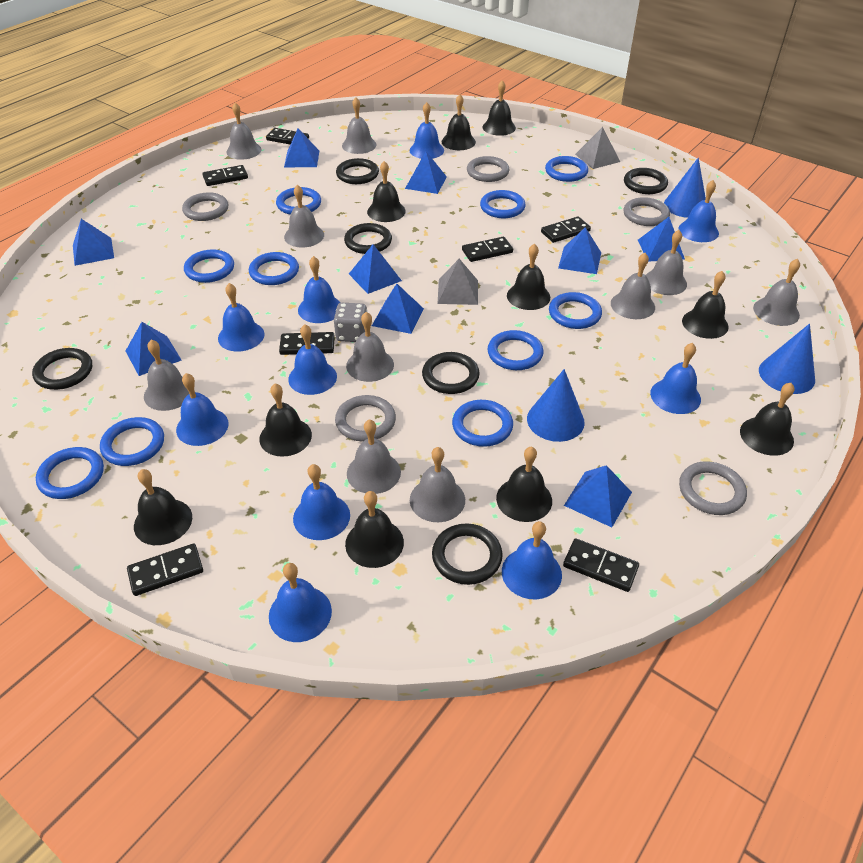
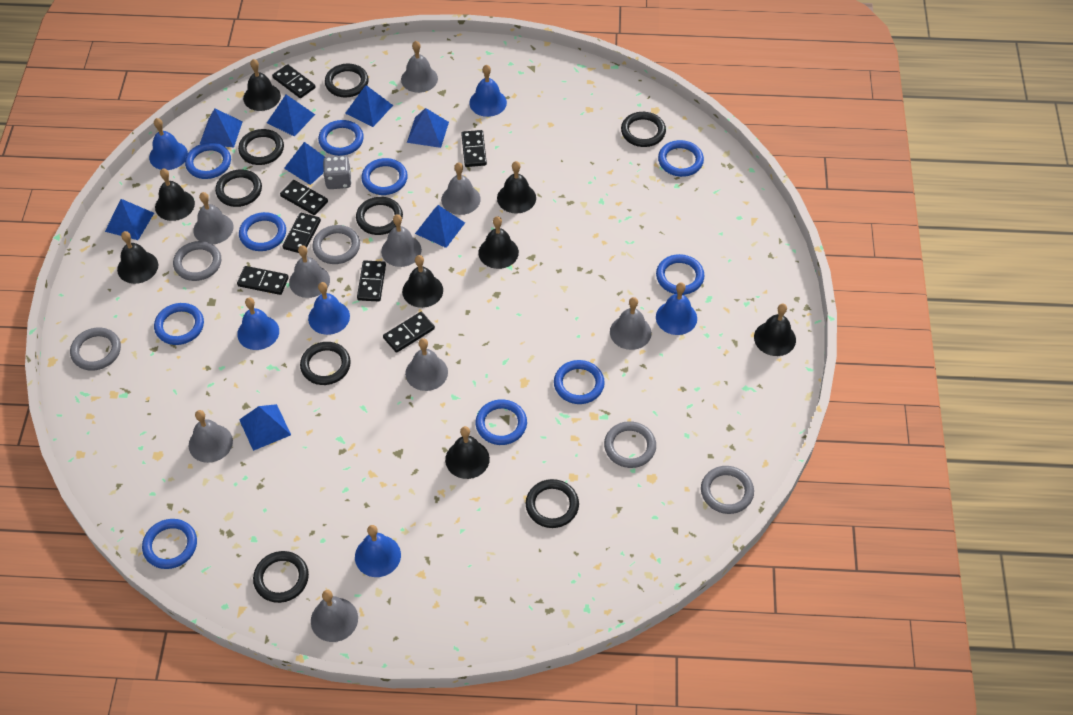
black bell: 10 -> 8
black ring: 6 -> 8
blue bell: 10 -> 6
blue cone: 3 -> 0
blue pyramid: 9 -> 8
grey bell: 10 -> 9
grey pyramid: 2 -> 0

